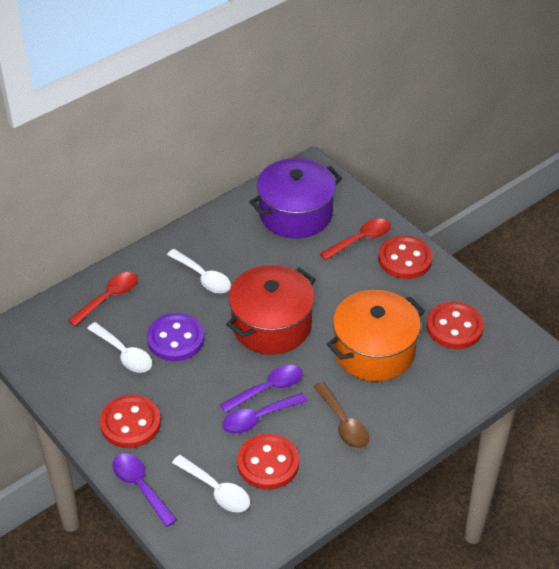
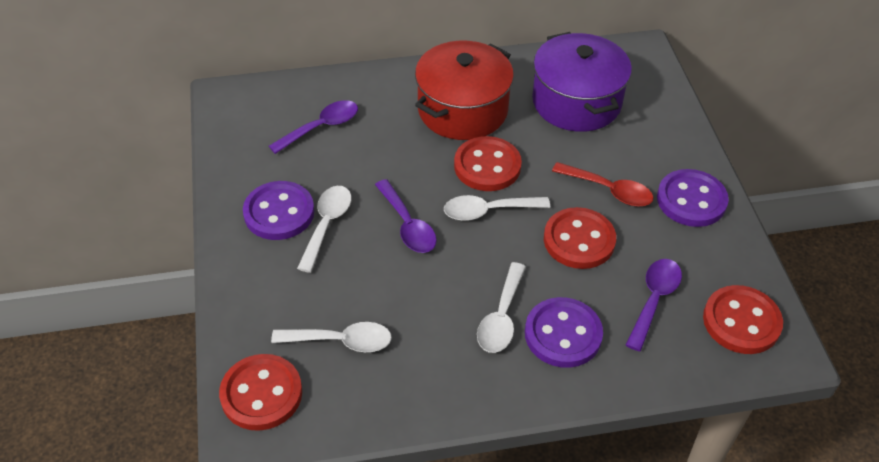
brown spoon: 1 -> 0
orange pot: 1 -> 0
purple button: 1 -> 3
red spoon: 2 -> 1
white spoon: 3 -> 4

